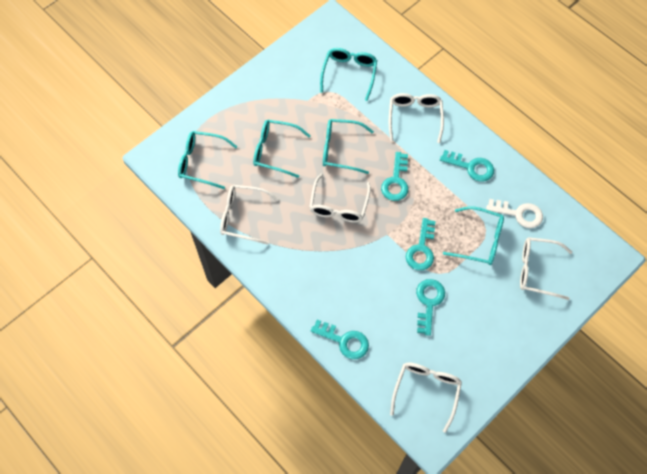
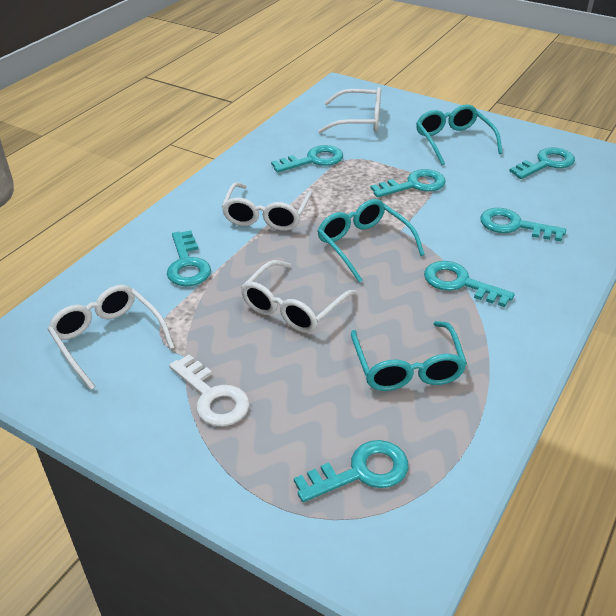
turquoise glasses: 5 -> 3
turquoise key: 5 -> 7
white glasses: 5 -> 4

